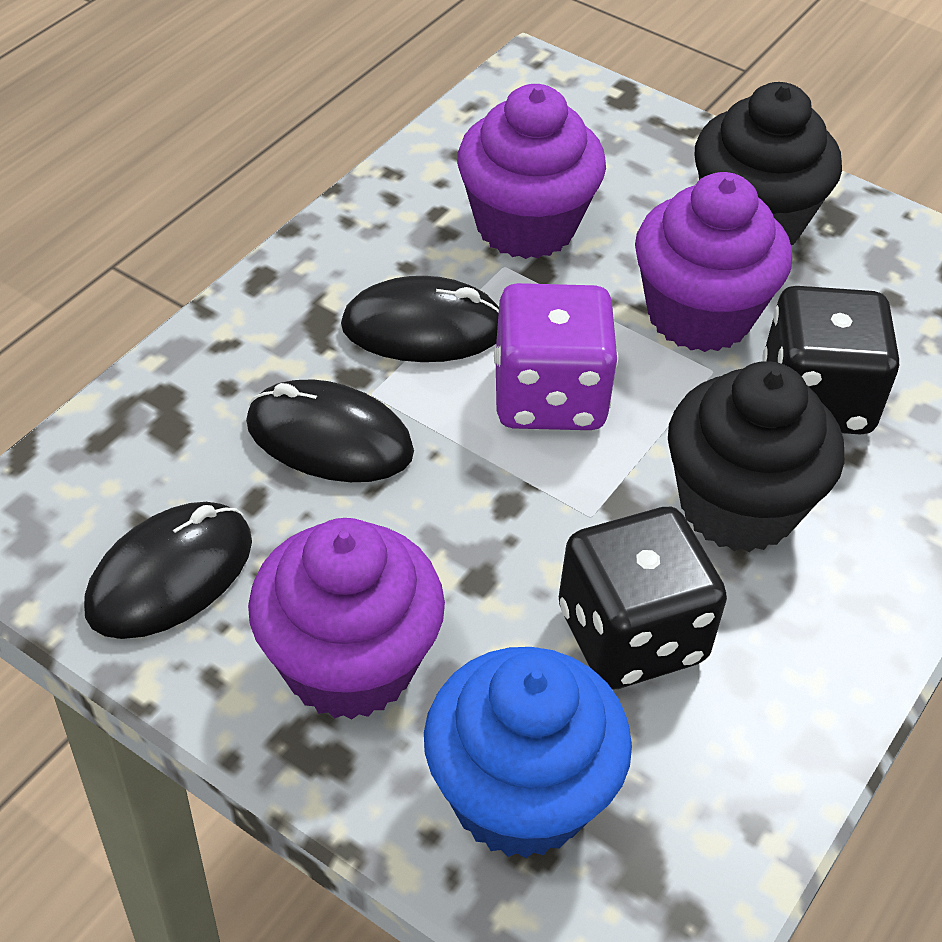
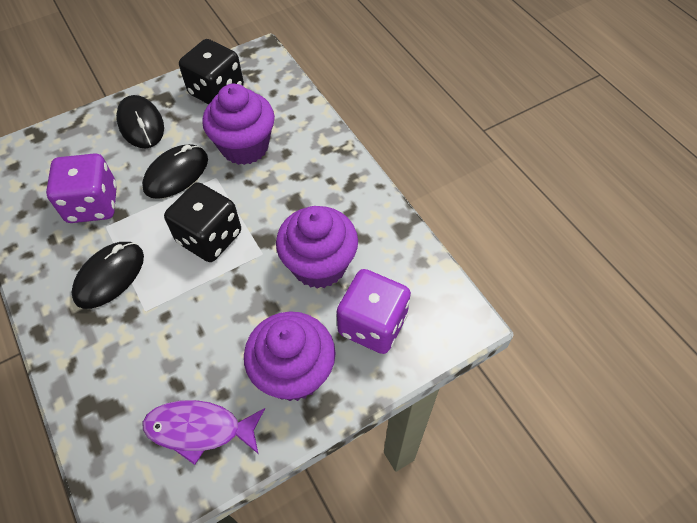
black cupcake: 2 -> 0
blue cupcake: 1 -> 0
purple dice: 1 -> 2
purple fish: 0 -> 1

